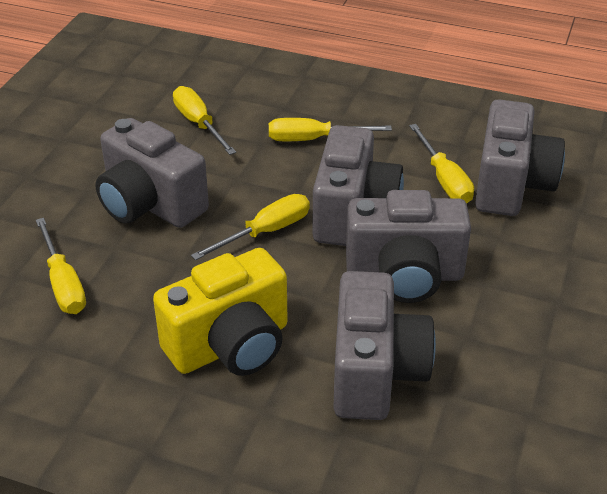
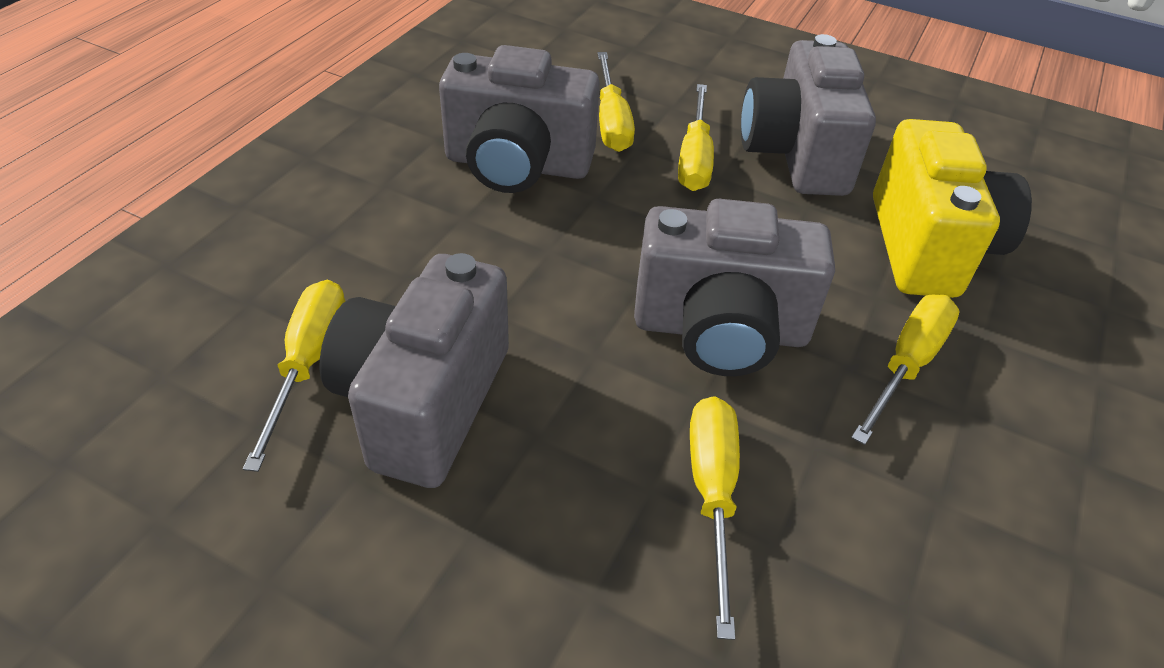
grey camera: 5 -> 4

